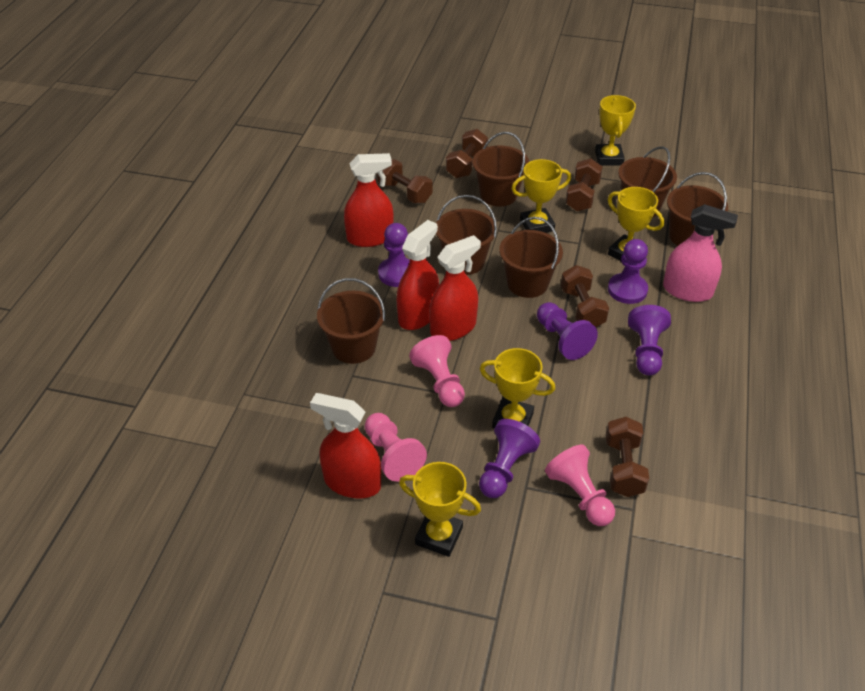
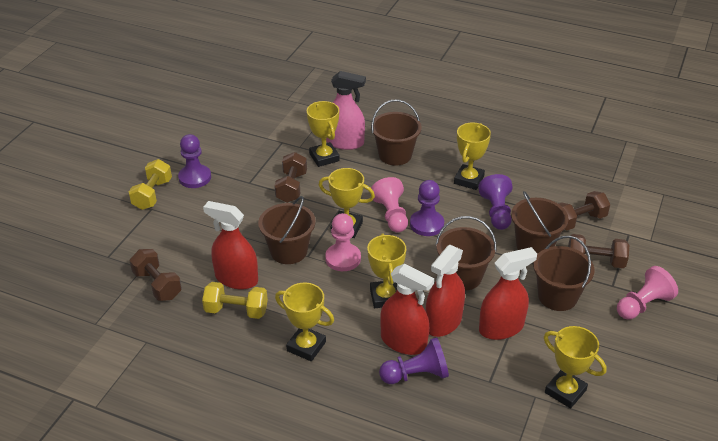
brown bucket: 6 -> 5
brown dumbbell: 5 -> 4
purple pawn: 5 -> 4
yellow dumbbell: 0 -> 2
yellow trophy: 5 -> 6

